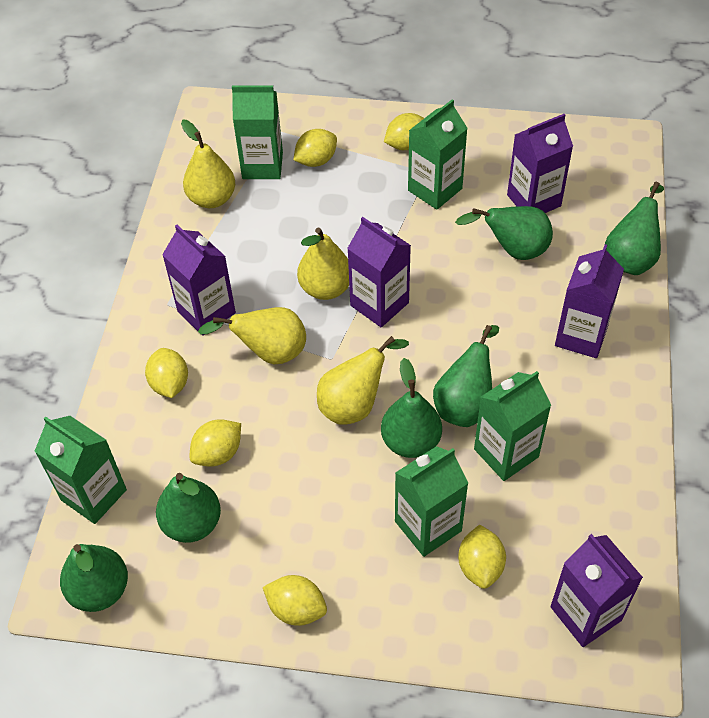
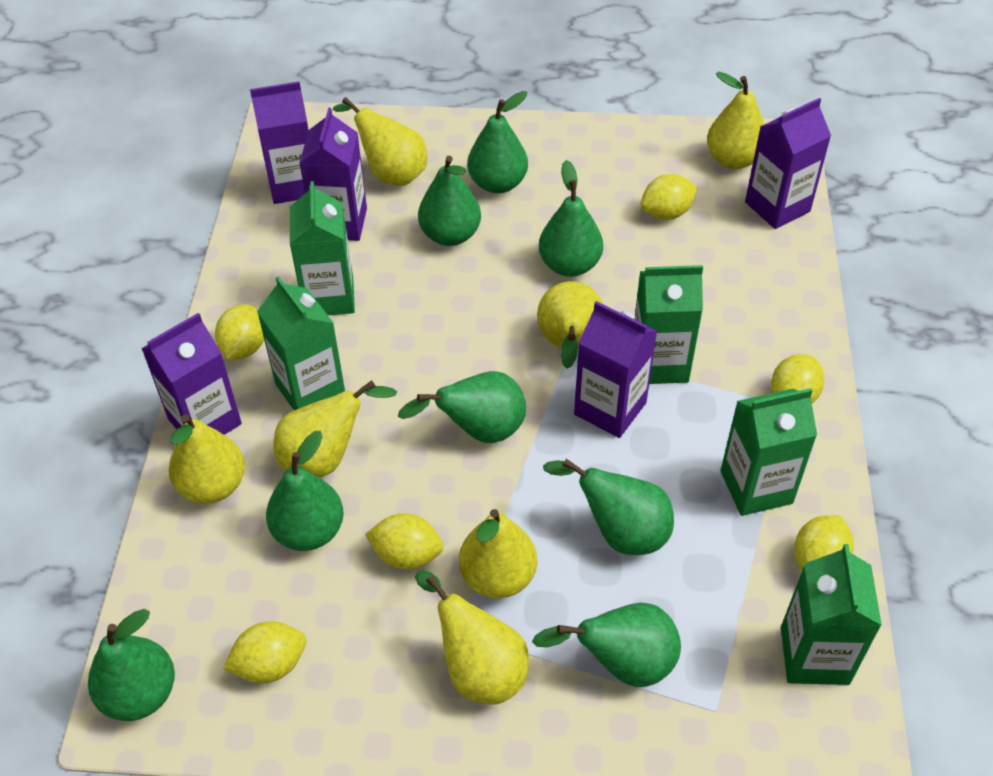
green pear: 6 -> 8
yellow pear: 4 -> 7

